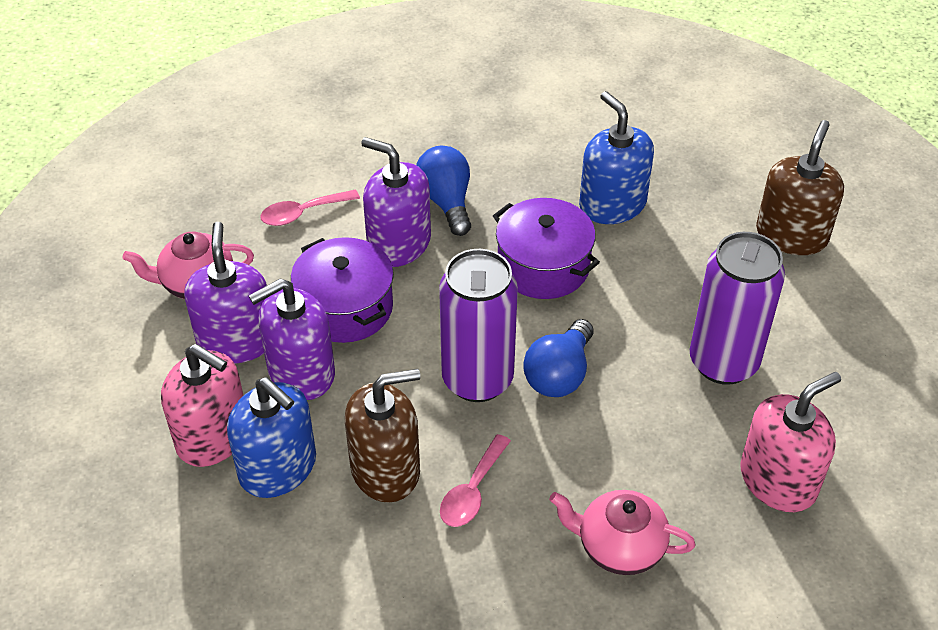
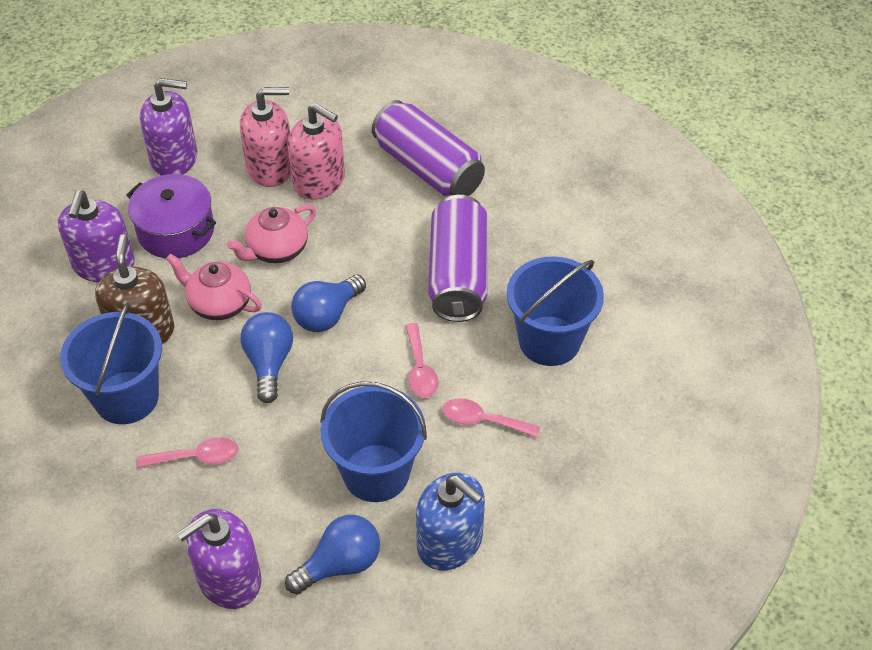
blue bucket: 0 -> 3
blue light bulb: 2 -> 3
blue soap dispenser: 2 -> 1
brown soap dispenser: 2 -> 1
pink spoon: 2 -> 3
purple pot: 2 -> 1

